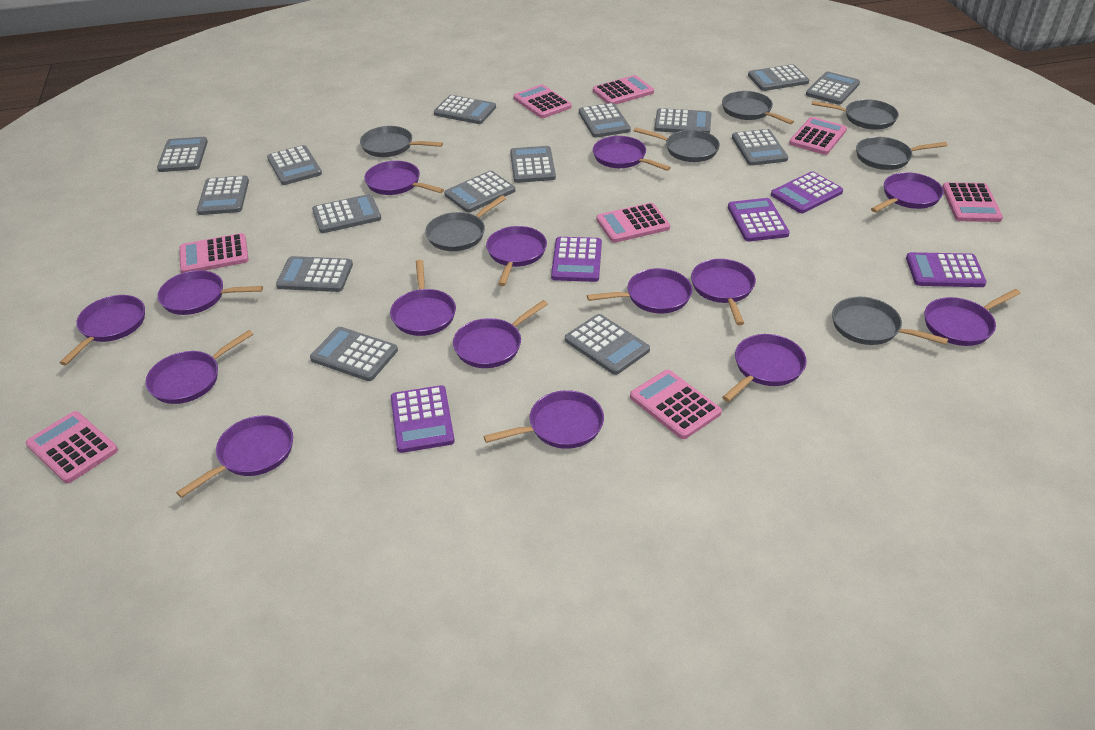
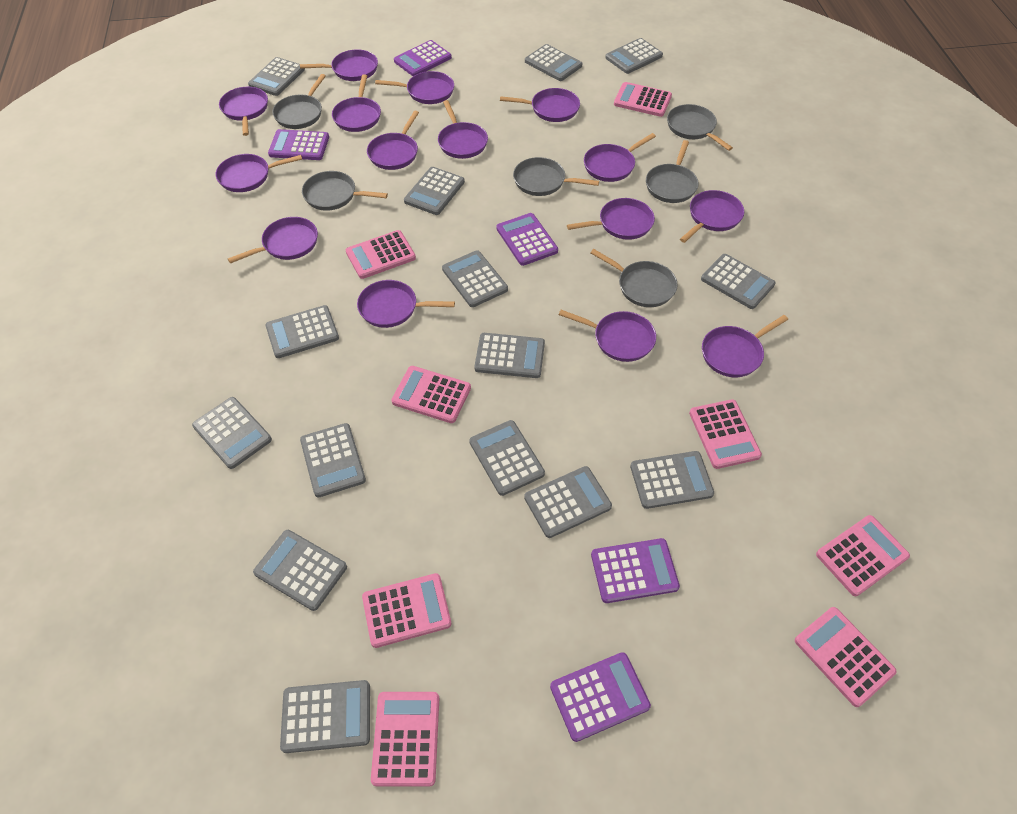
grey pan: 7 -> 6

